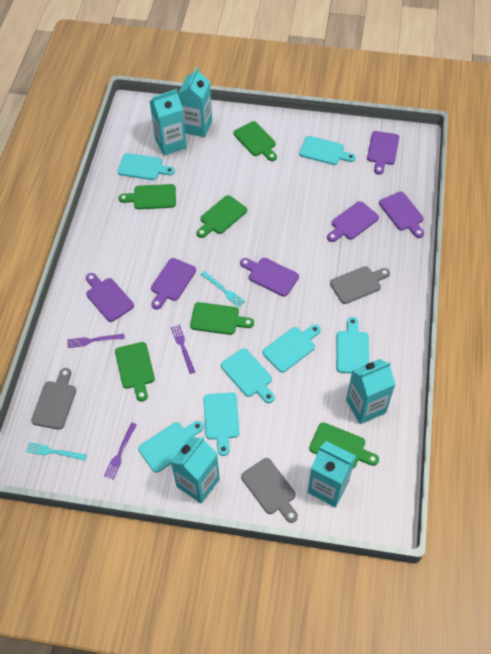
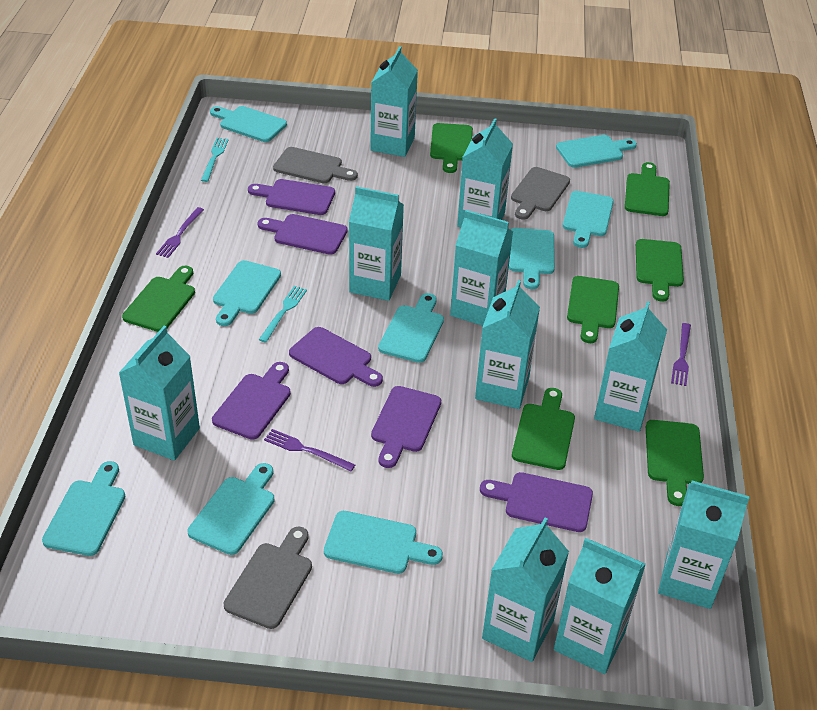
green cutting board: 6 -> 7
turquoise carton: 5 -> 10
turquoise cutting board: 7 -> 9

